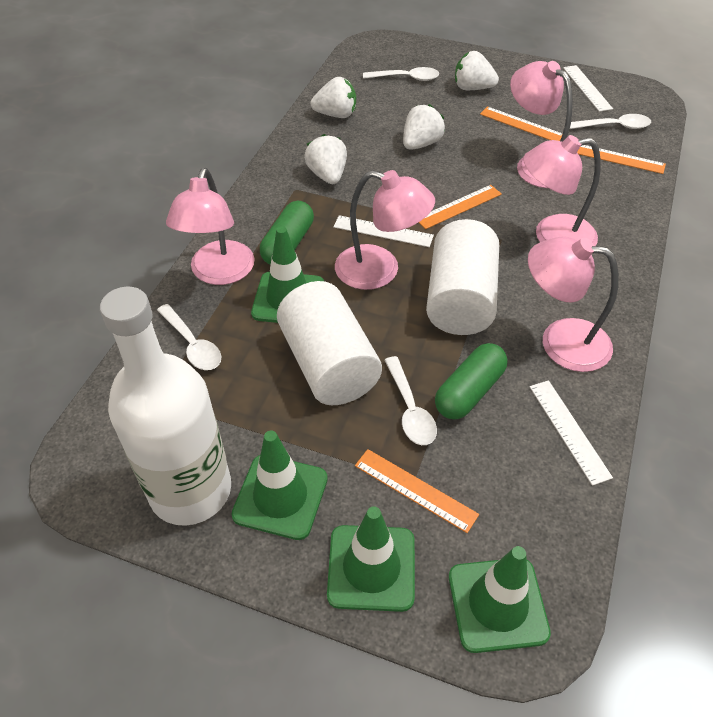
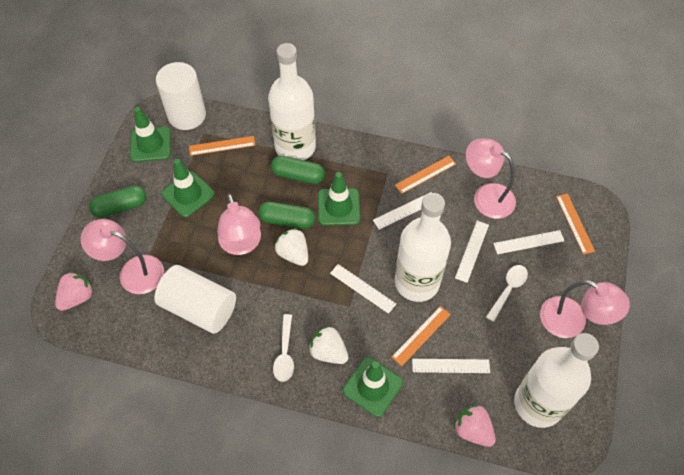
green capsule: 2 -> 3
pink lamp: 5 -> 4
pink strawberry: 0 -> 2
white bottle: 1 -> 3
white ruler: 3 -> 5
white spoon: 4 -> 2
white strawberry: 4 -> 2

